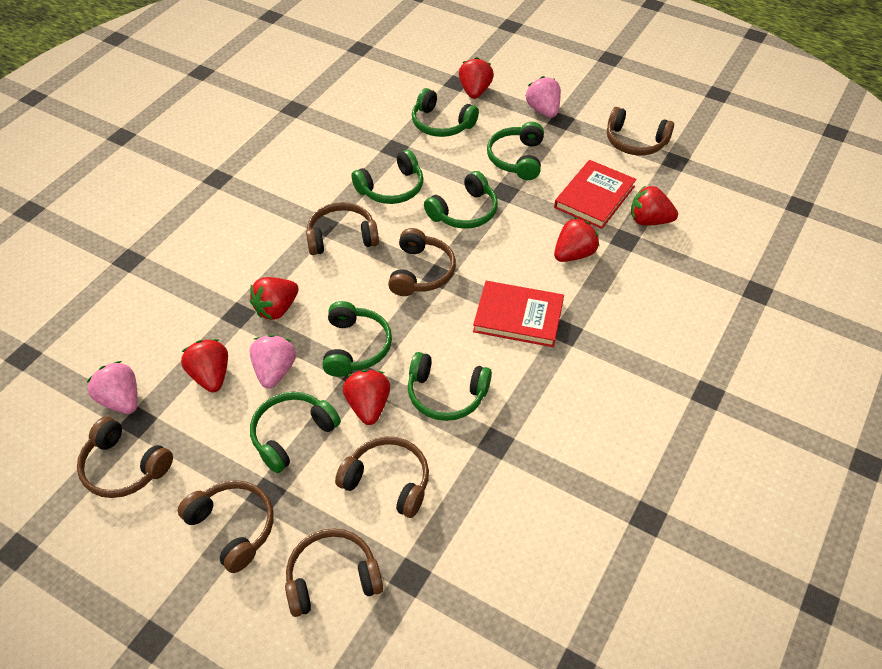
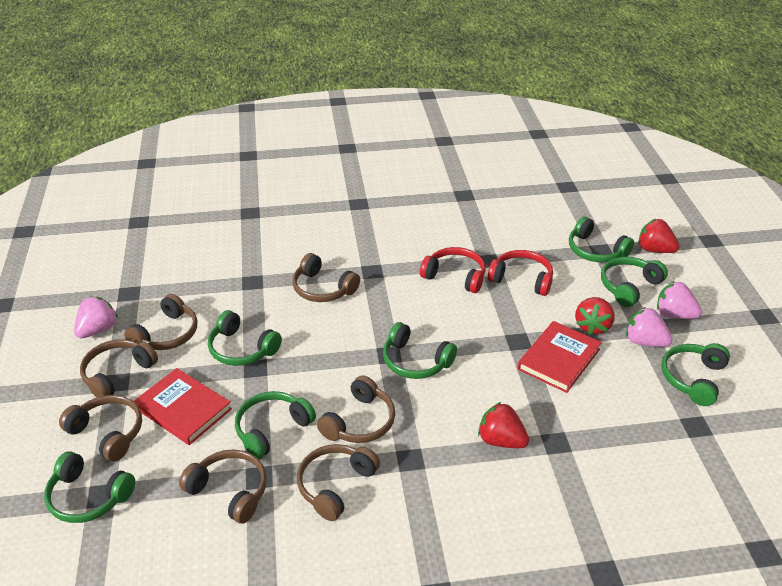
red headphones: 0 -> 2
red strawberry: 6 -> 3

